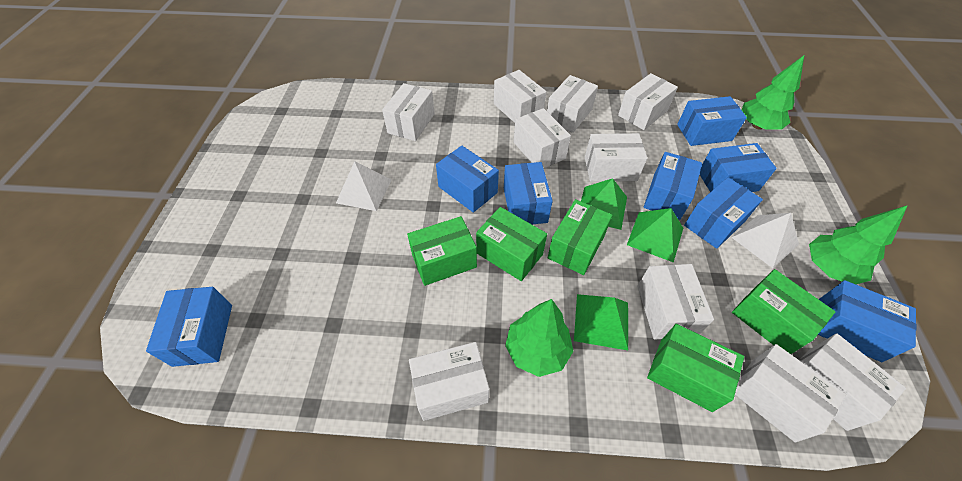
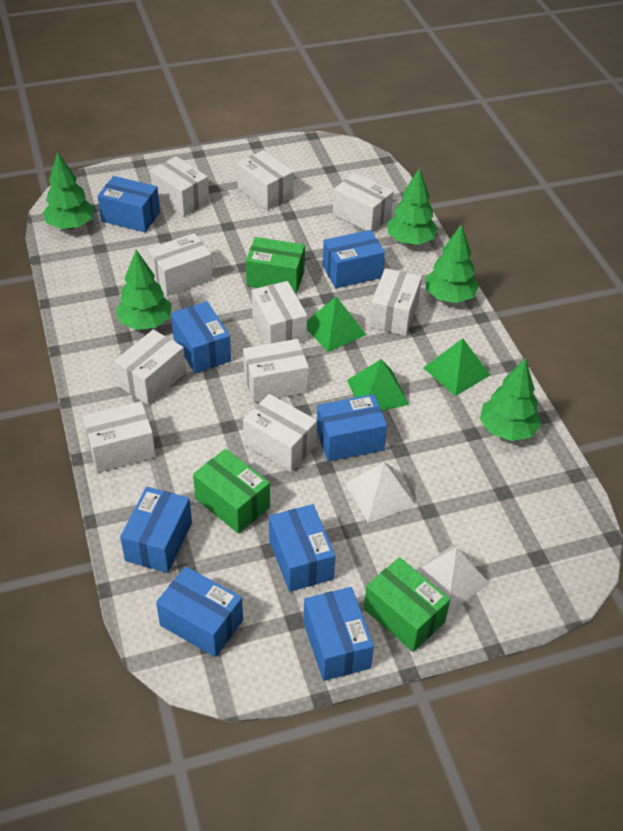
green box: 5 -> 3
green tree: 3 -> 5

